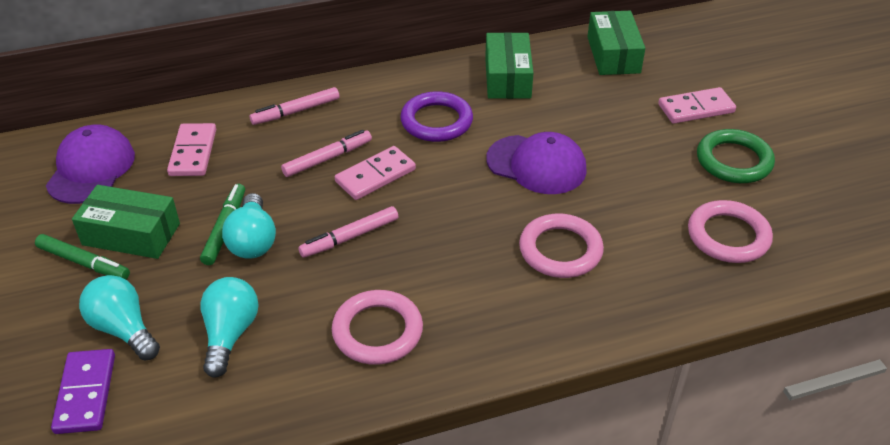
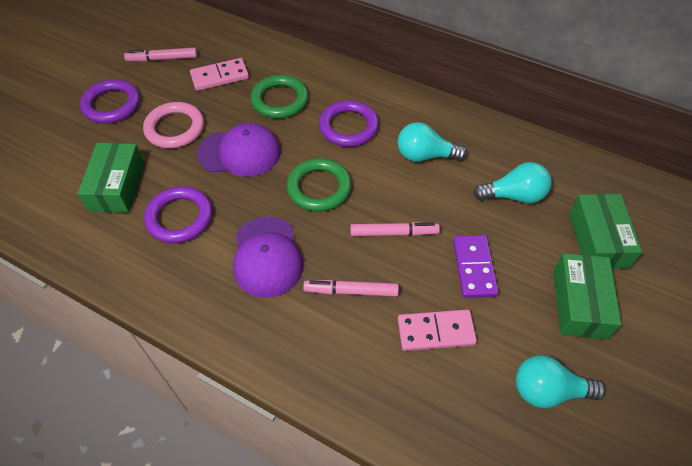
green marker: 2 -> 0
green ring: 1 -> 2
pink domino: 3 -> 2
pink ring: 3 -> 1
purple ring: 1 -> 3

